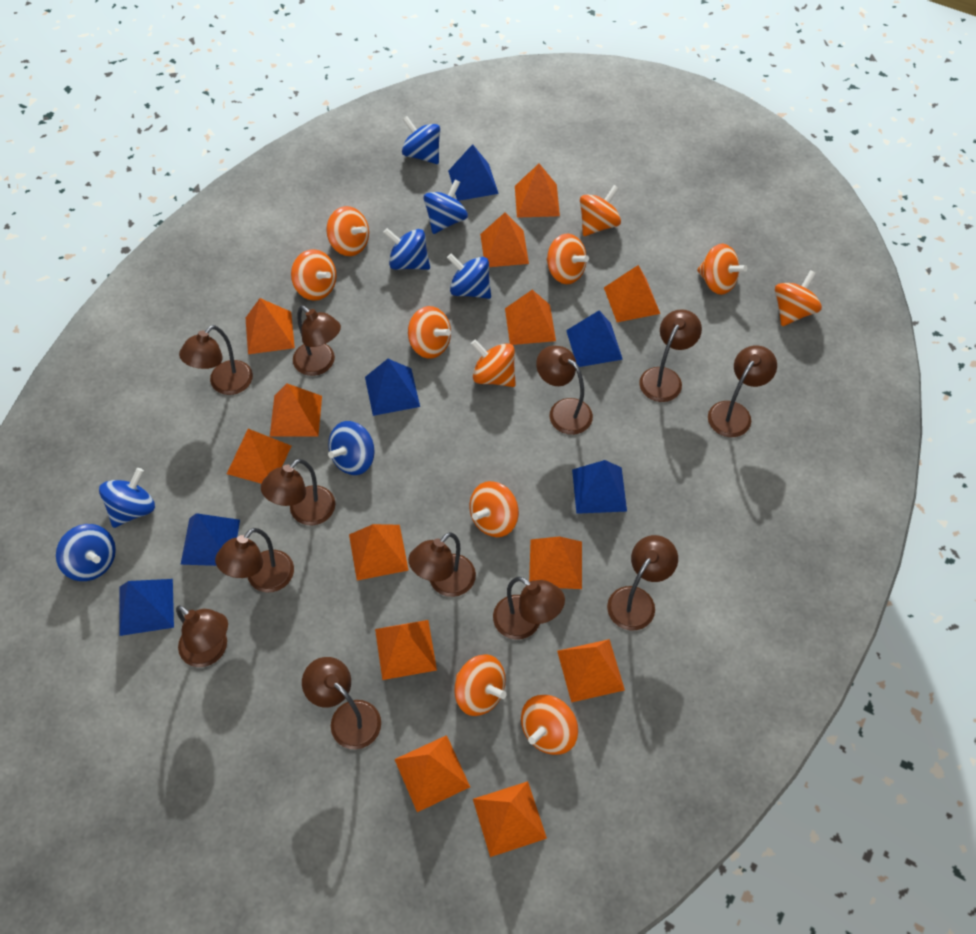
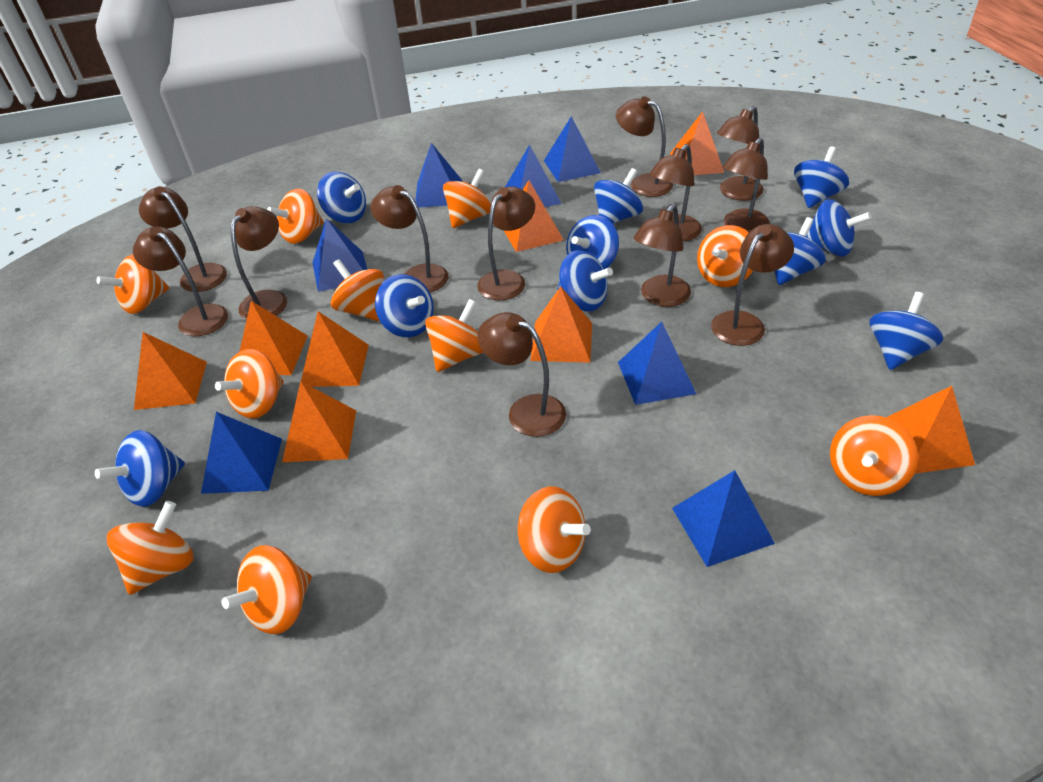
blue pyramid: 6 -> 7
blue spinning top: 7 -> 10
orange pyramid: 13 -> 8

